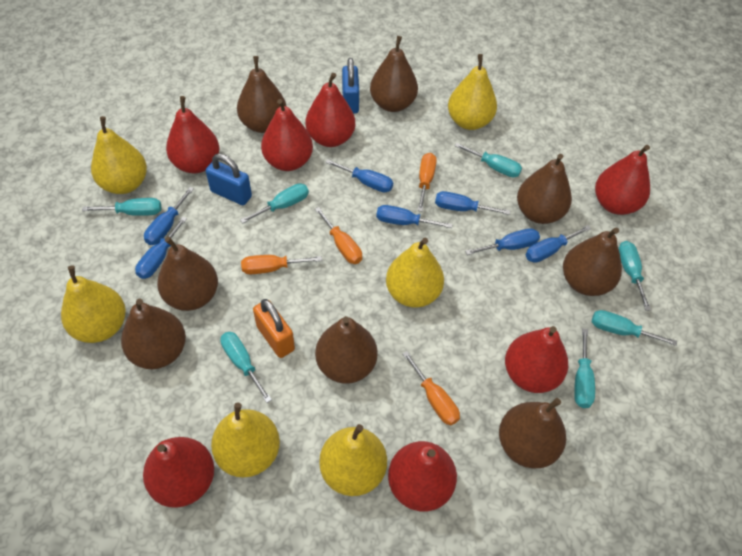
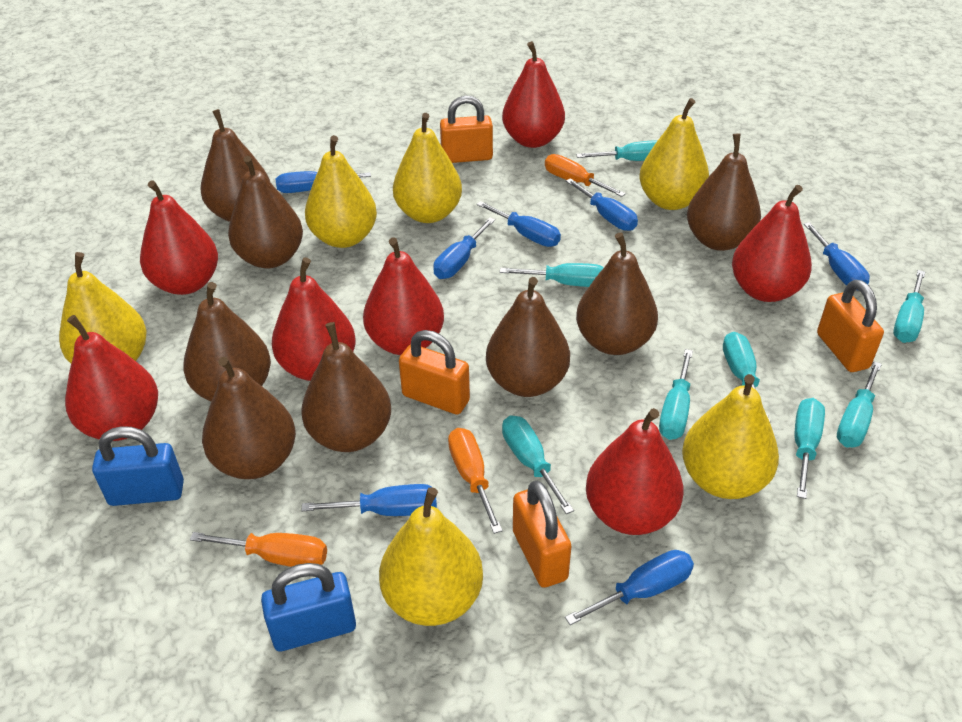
orange padlock: 1 -> 4
orange screwdriver: 4 -> 3
turquoise screwdriver: 7 -> 8

